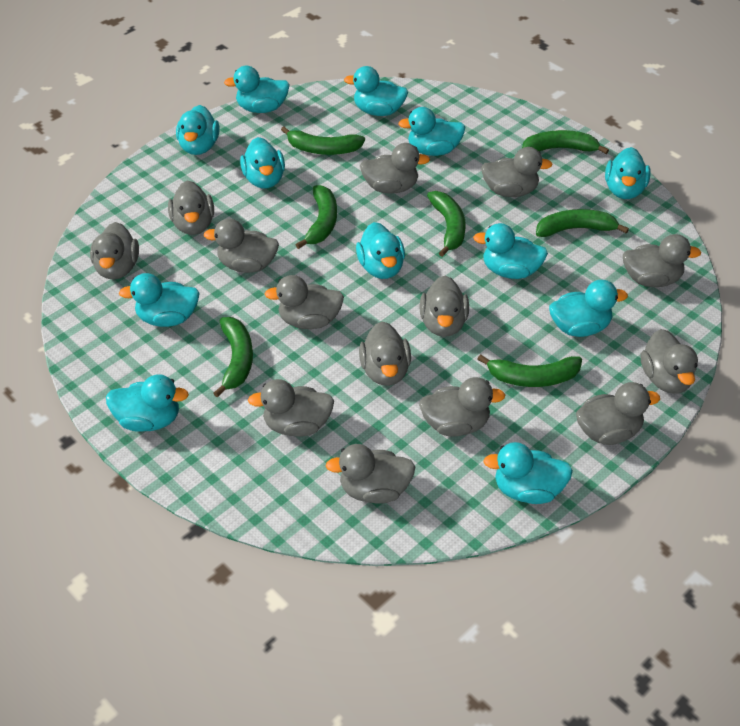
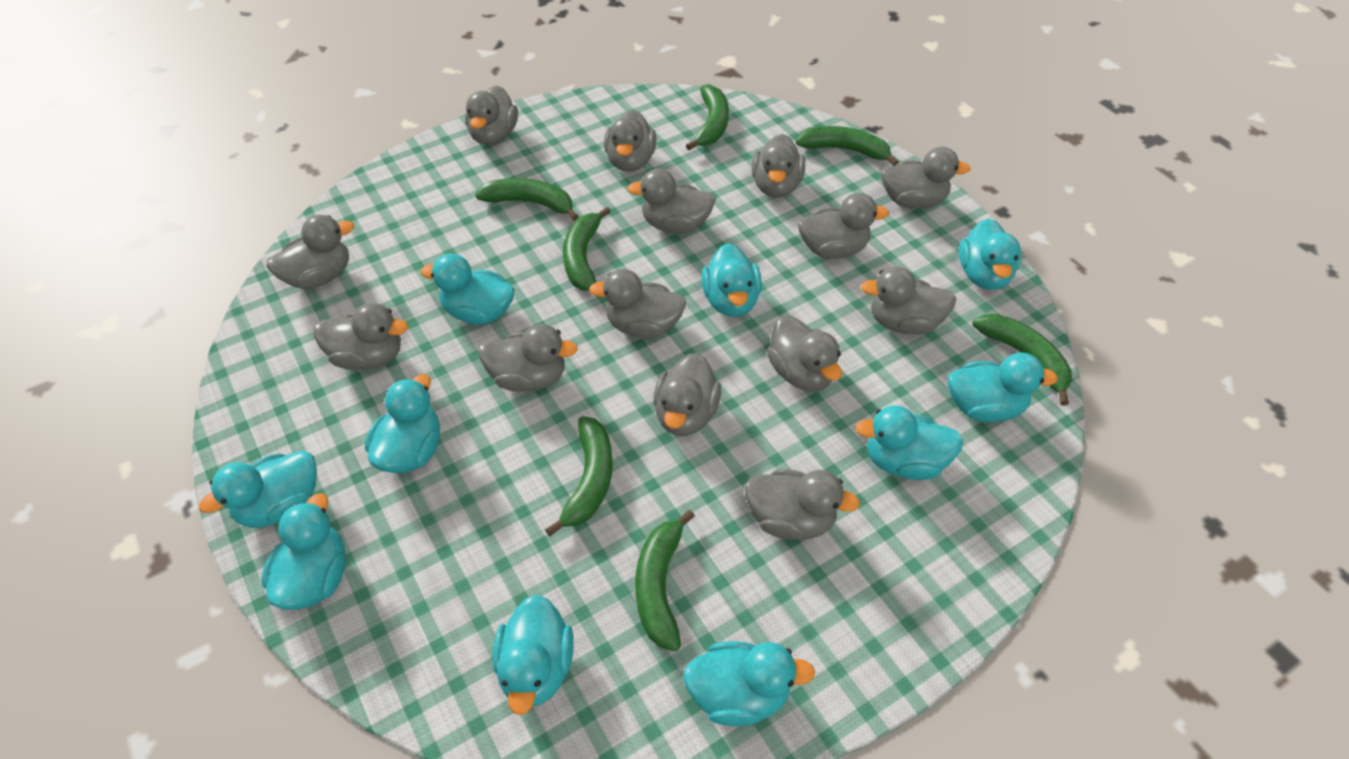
turquoise duck: 12 -> 10

